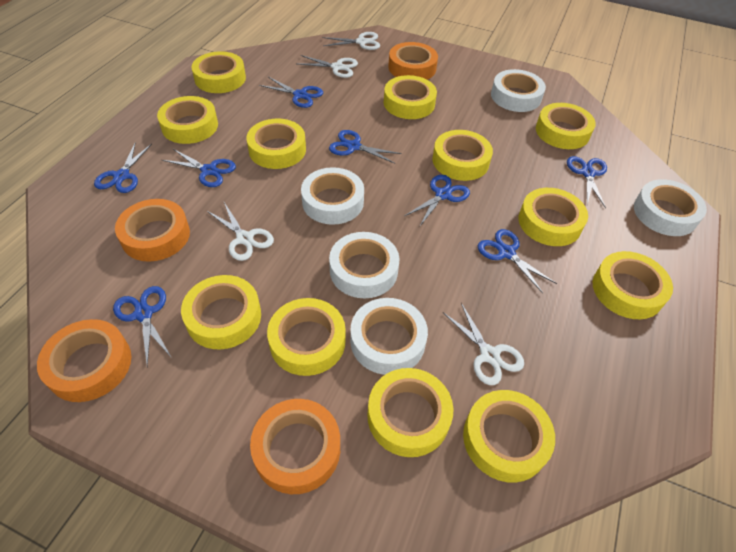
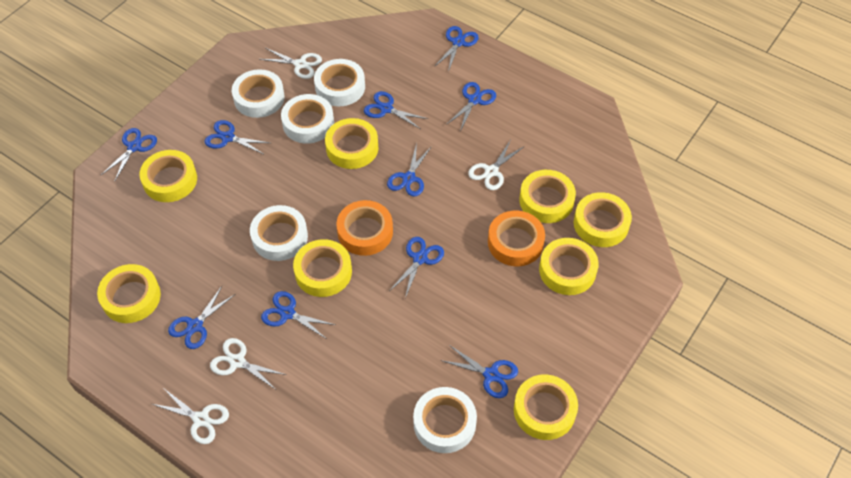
blue scissors: 8 -> 10
orange tape: 4 -> 2
yellow tape: 12 -> 8

